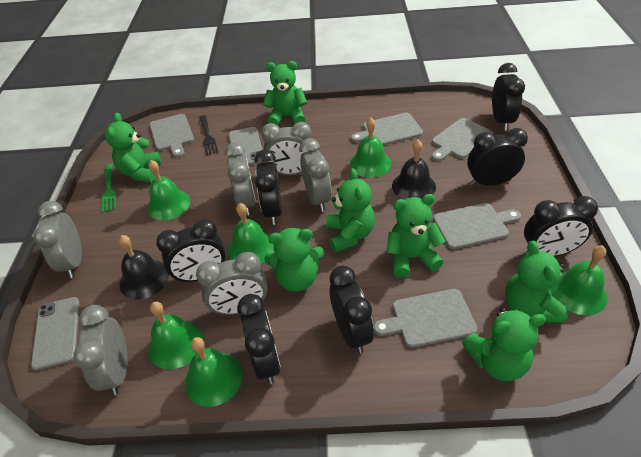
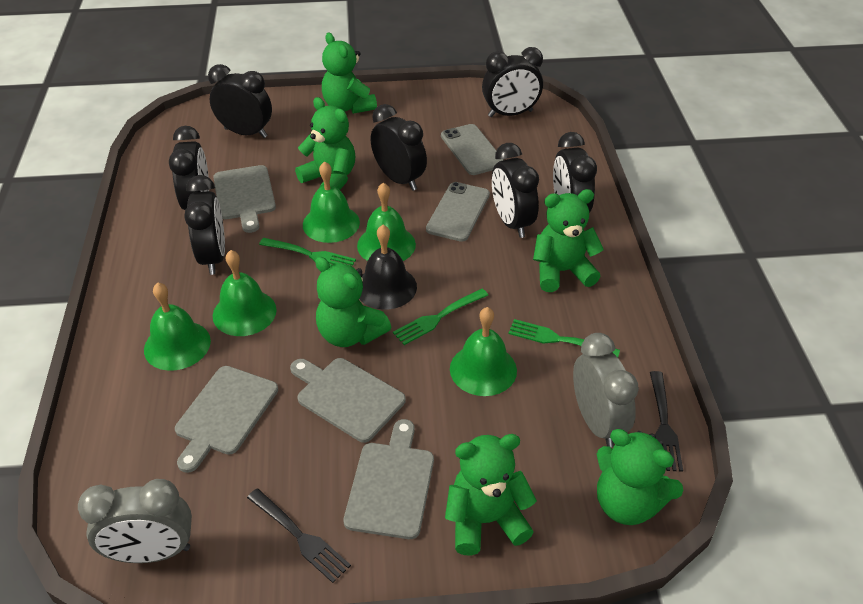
black bell: 2 -> 1
black fork: 1 -> 2
green bell: 6 -> 5
green fork: 1 -> 3
green teddy bear: 7 -> 6
grey clock: 6 -> 2
grey cutting board: 5 -> 4

